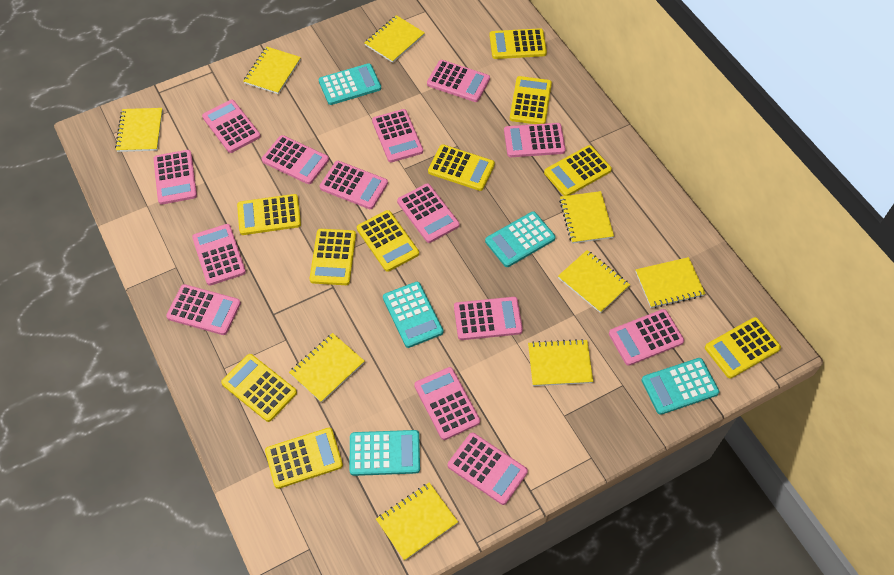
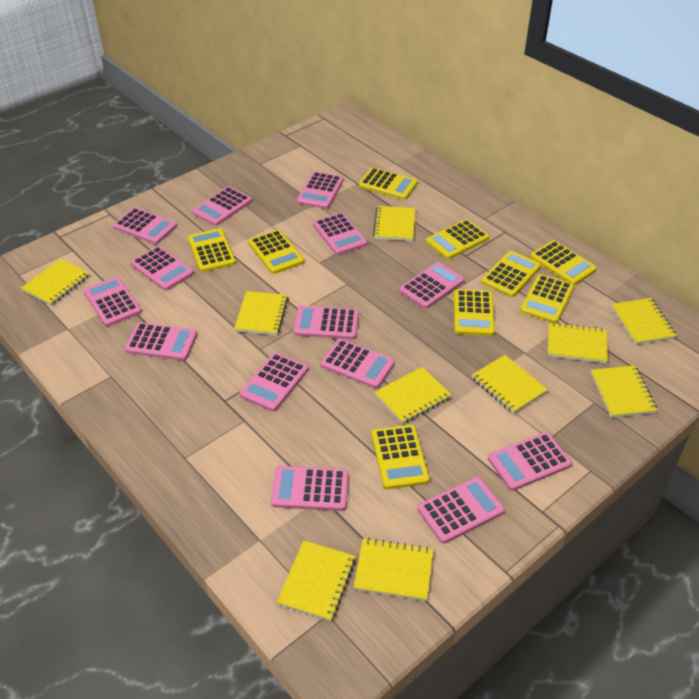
turquoise calculator: 5 -> 0
yellow calculator: 10 -> 9
yellow notebook: 9 -> 10

